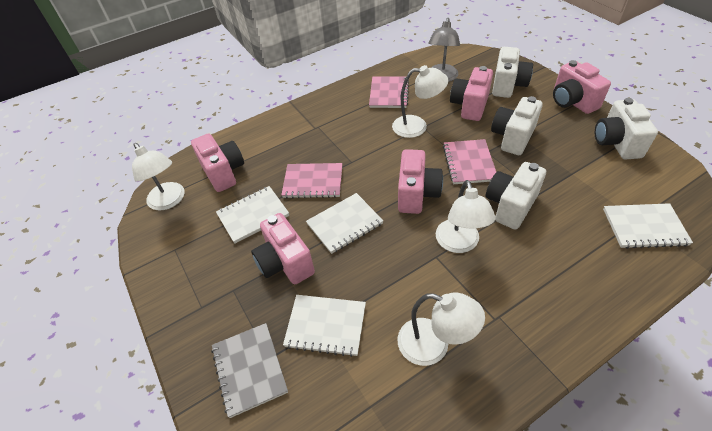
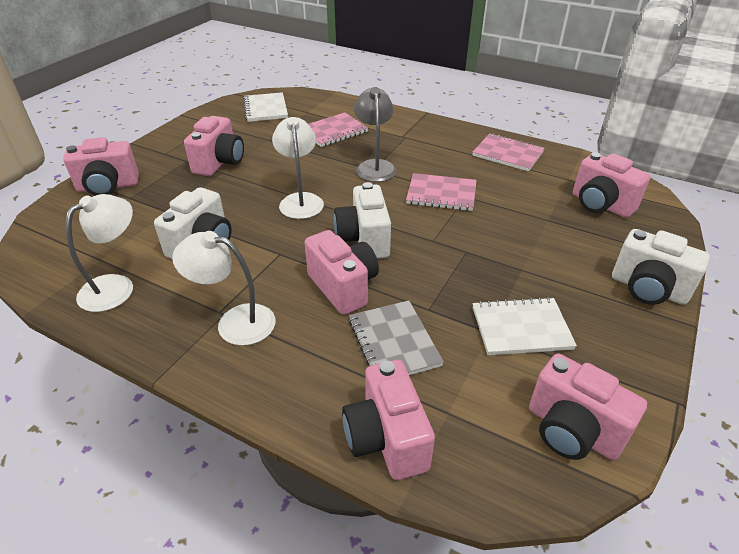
pink camera: 5 -> 6
white camera: 4 -> 3
white lamp: 4 -> 3
white notebook: 4 -> 2

